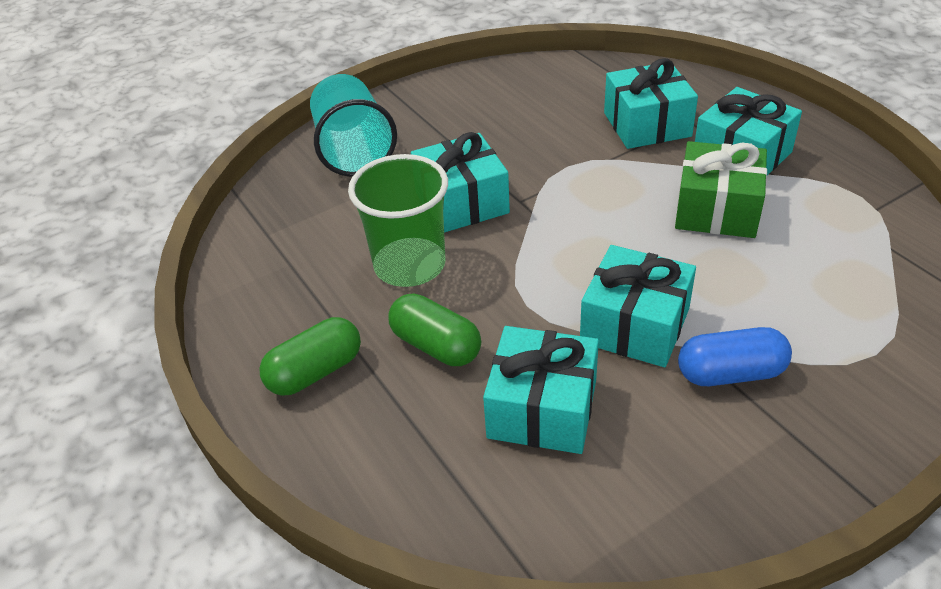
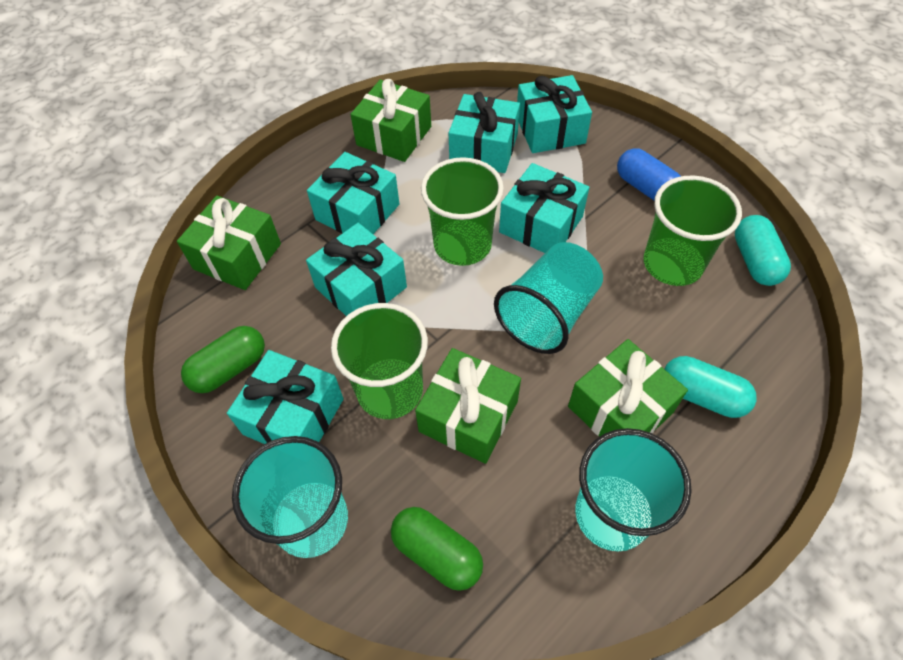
green cup: 1 -> 3
green gift: 1 -> 4
turquoise capsule: 0 -> 2
turquoise cup: 1 -> 3
turquoise gift: 5 -> 6

